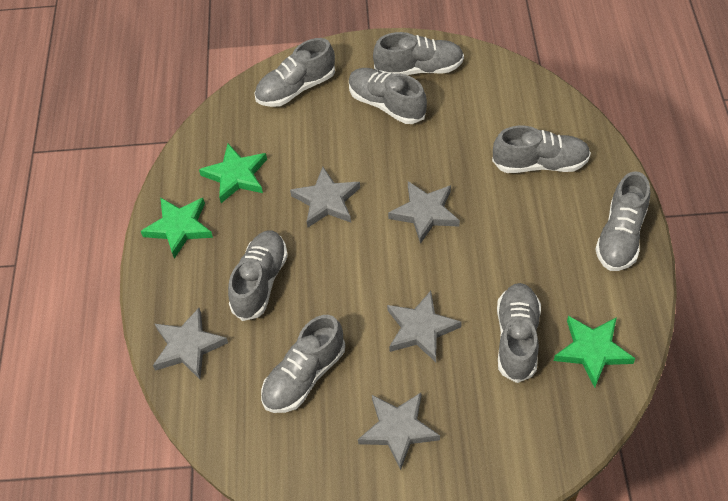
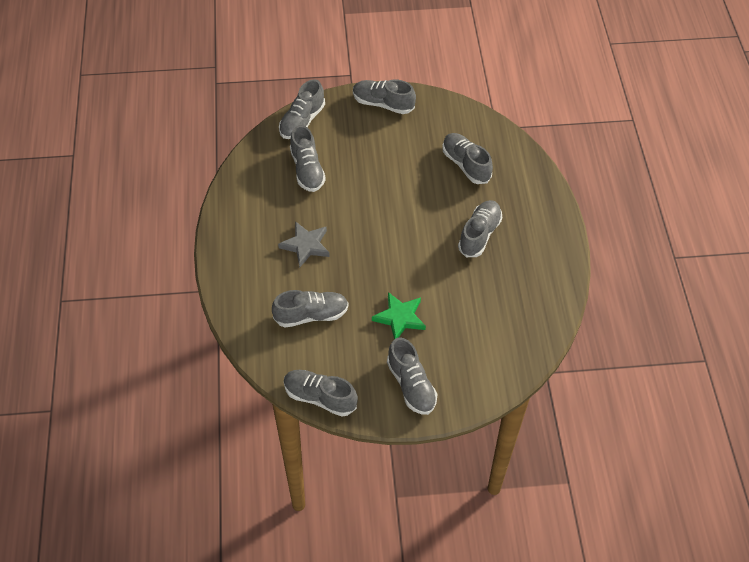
green star: 3 -> 1
grey star: 5 -> 1

